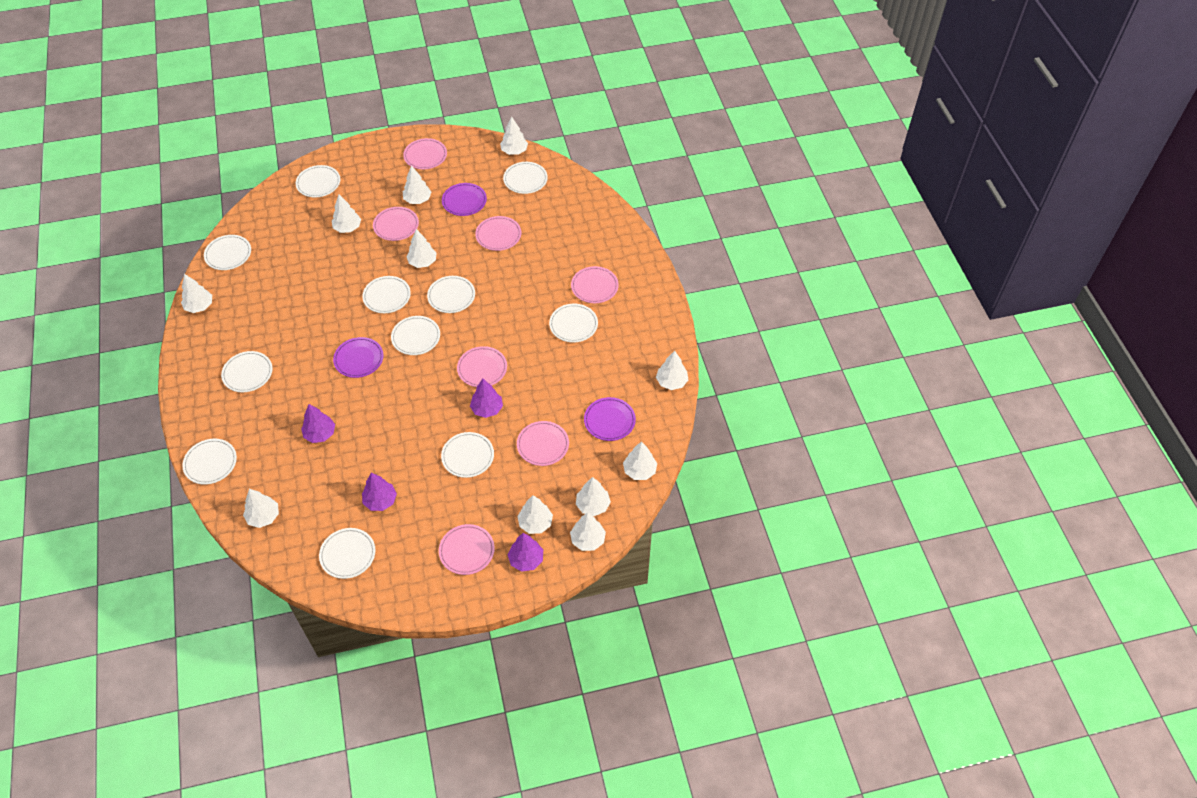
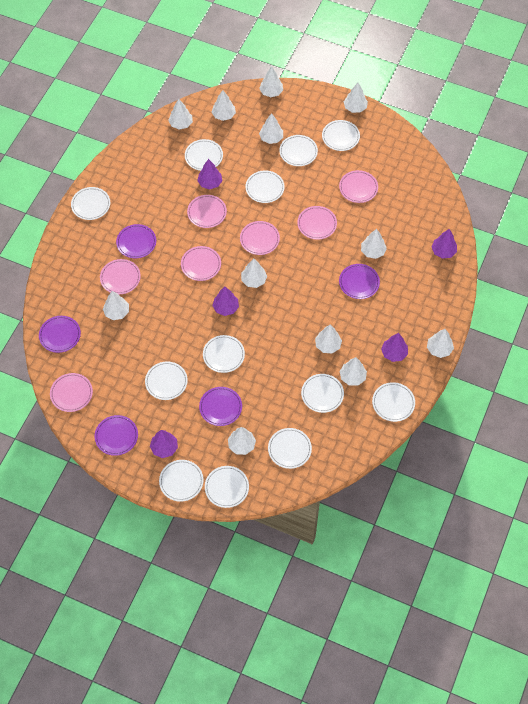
purple plate: 3 -> 5
purple tree: 4 -> 5
white plate: 11 -> 12
white tree: 11 -> 12

